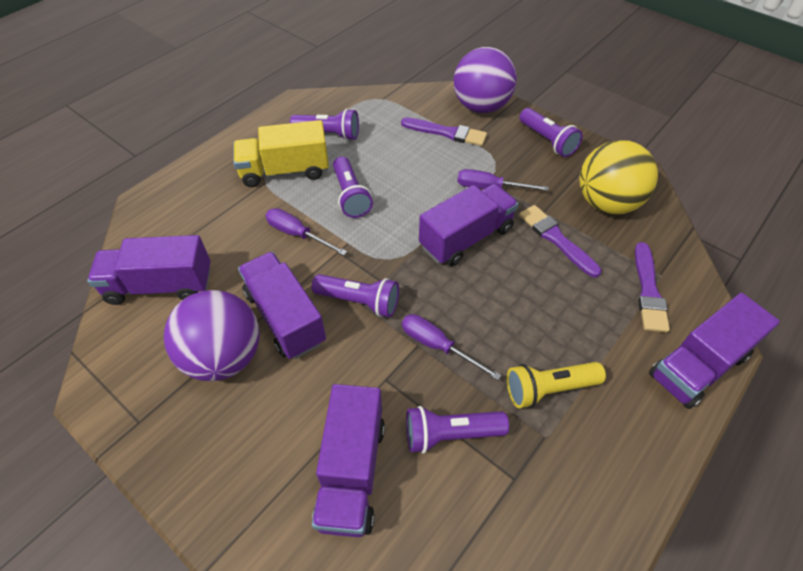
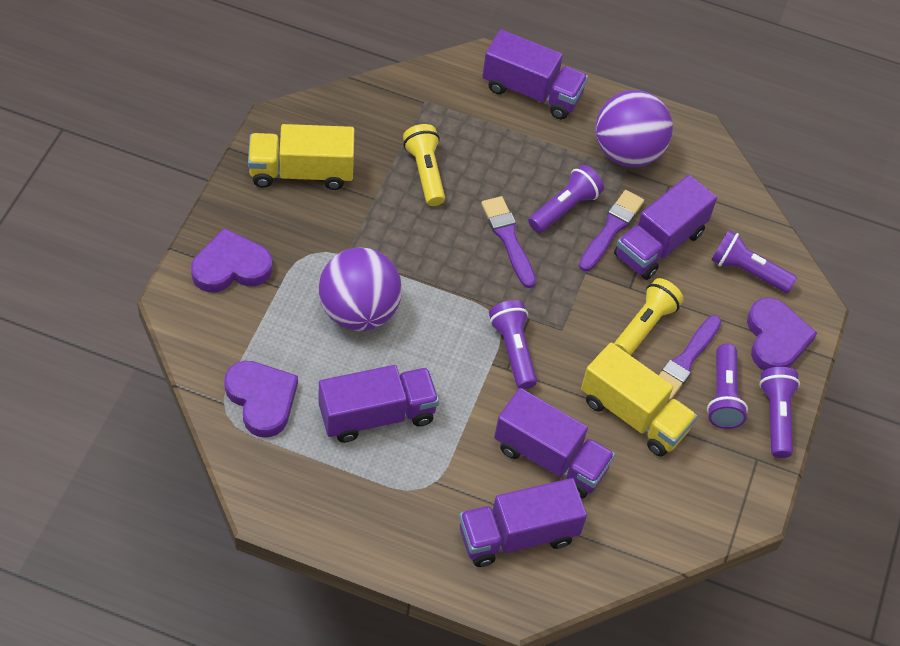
purple heart: 0 -> 3
purple screwdriver: 3 -> 0
yellow ball: 1 -> 0
yellow flashlight: 1 -> 2
yellow truck: 1 -> 2

